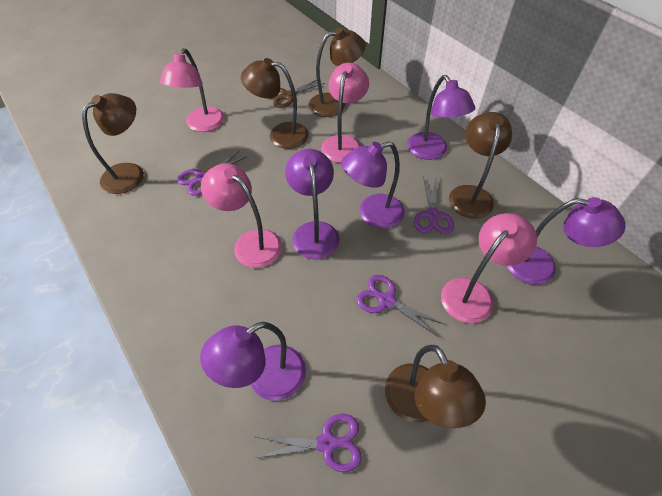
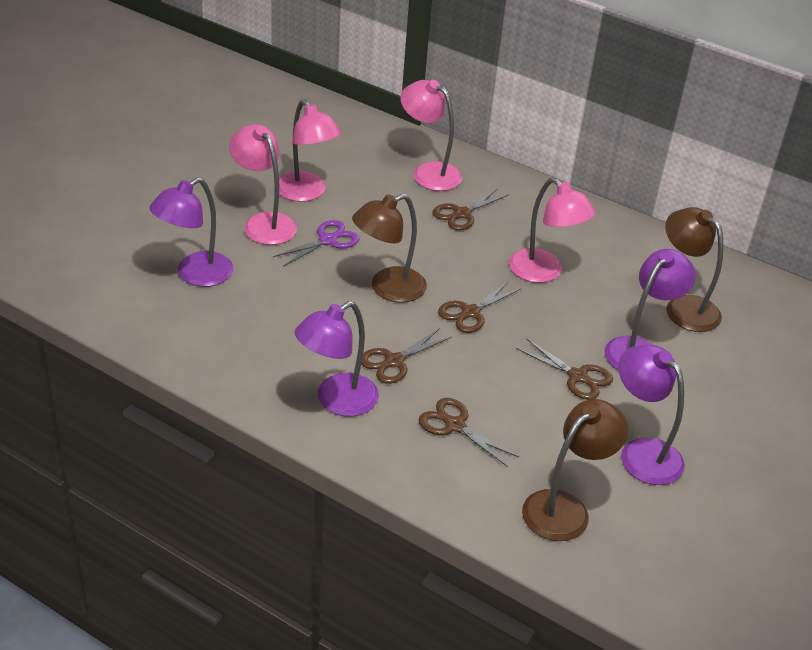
brown lamp: 5 -> 3
brown scissors: 1 -> 5
purple lamp: 5 -> 4
purple scissors: 4 -> 1

